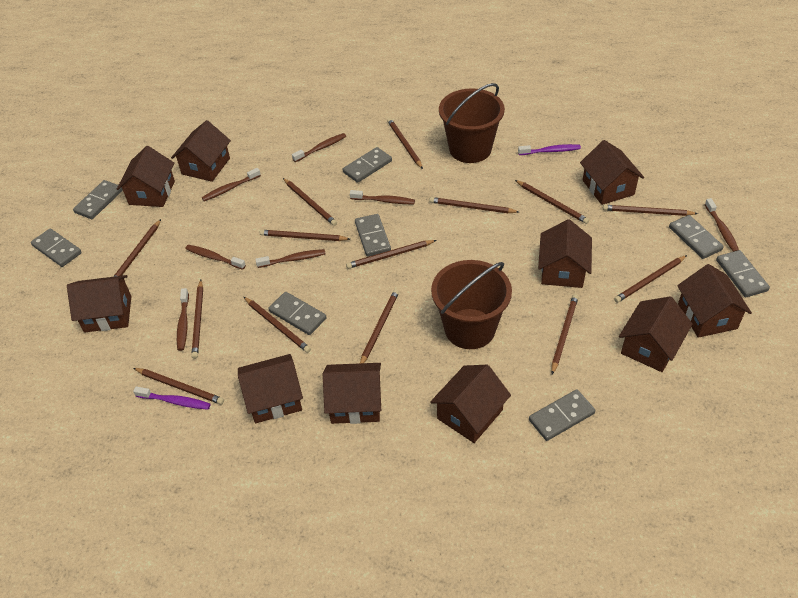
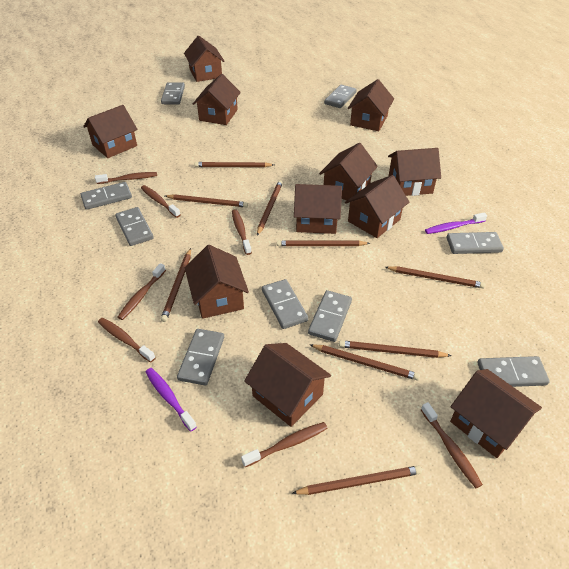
brown bucket: 2 -> 0
brown house: 10 -> 11
brown pencil: 14 -> 9
grey domino: 8 -> 9

